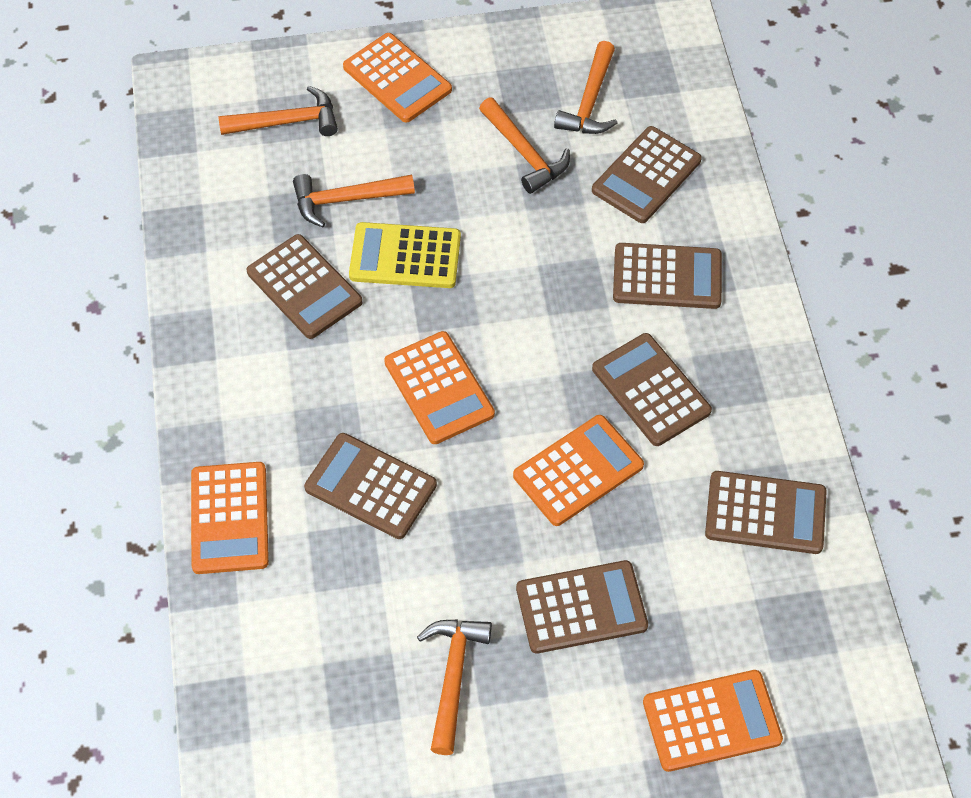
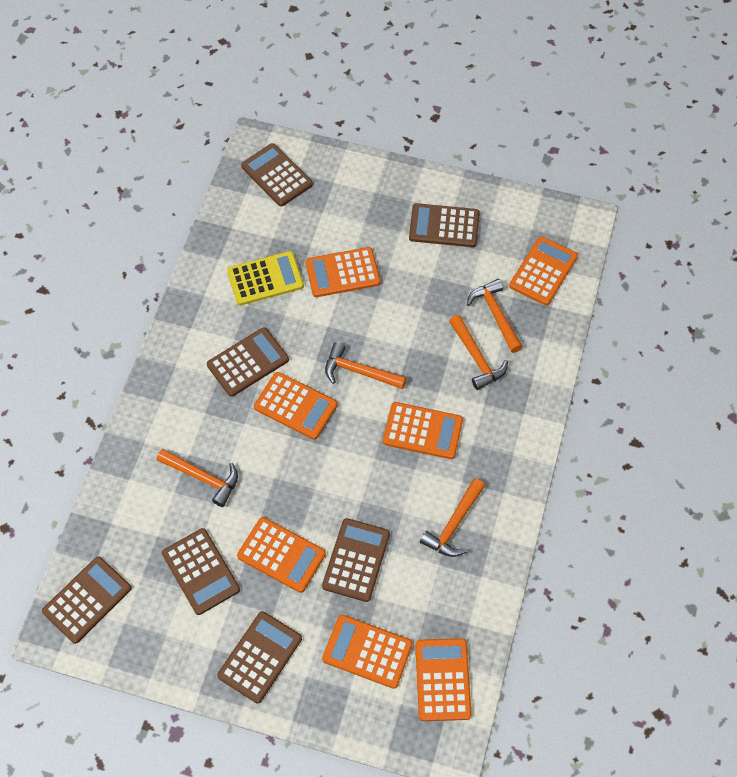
orange calculator: 5 -> 7

